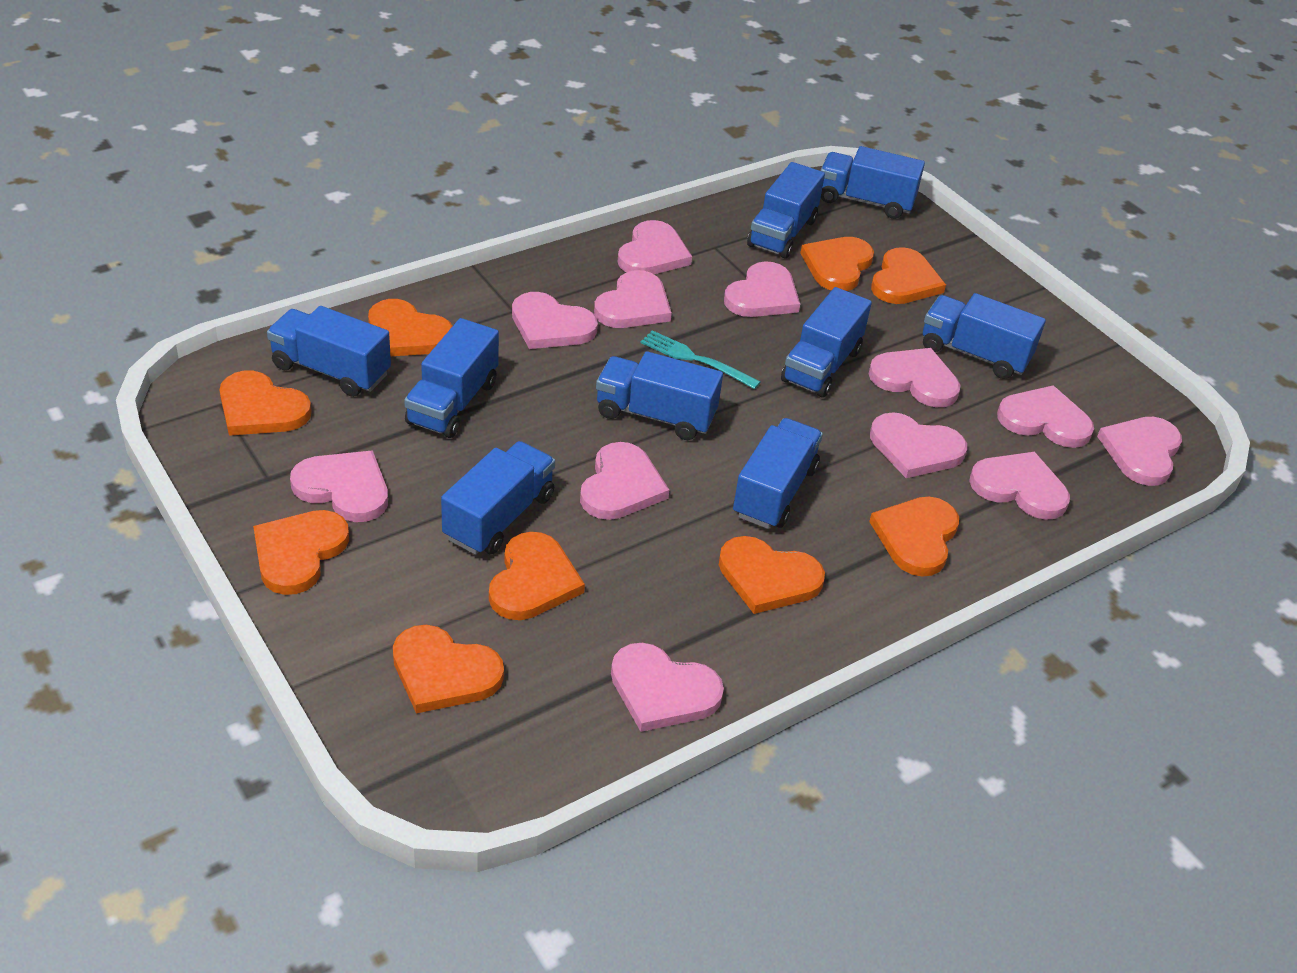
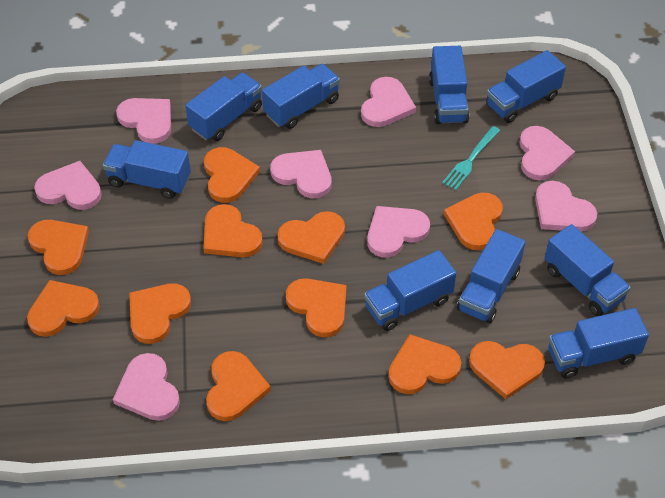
orange heart: 9 -> 11
pink heart: 12 -> 8

